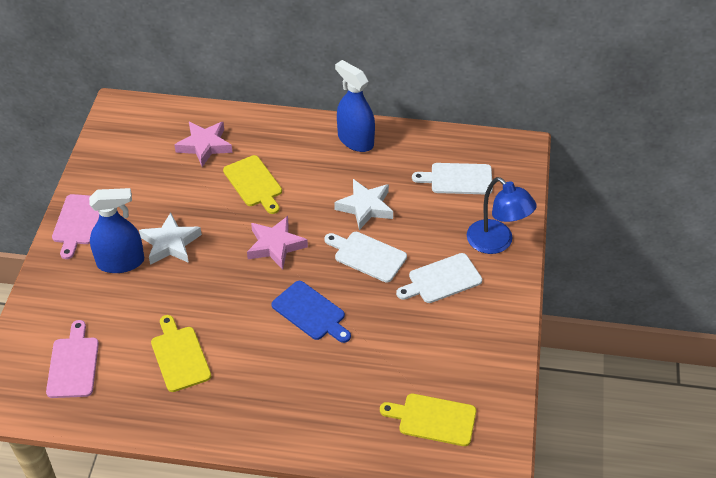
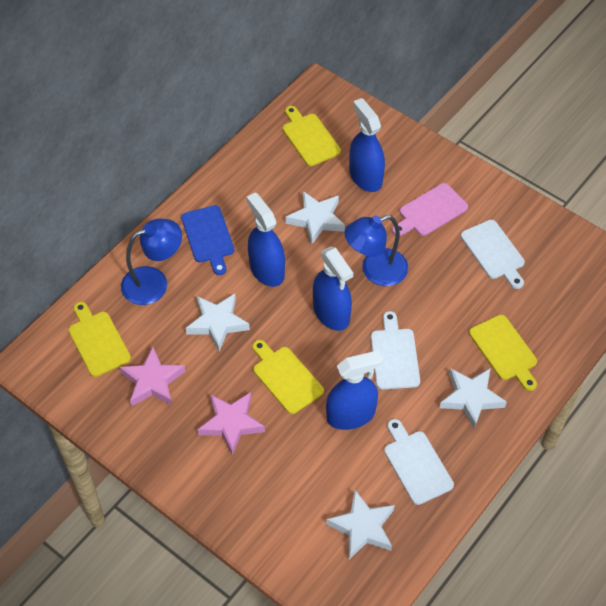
blue lamp: 1 -> 2
blue spray bottle: 2 -> 4
pink cutting board: 2 -> 1
white star: 2 -> 4
yellow cutting board: 3 -> 4

